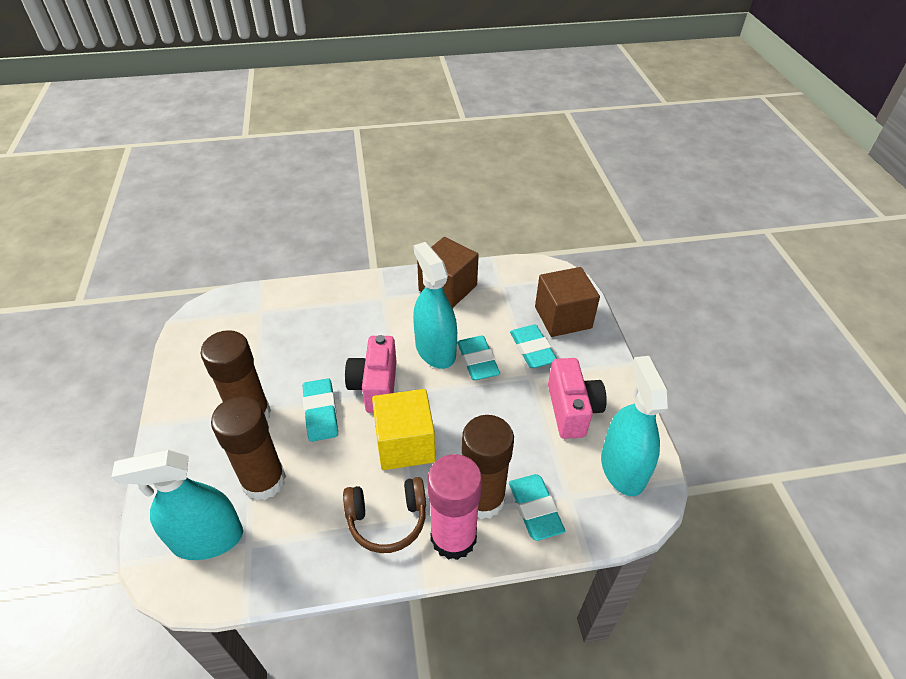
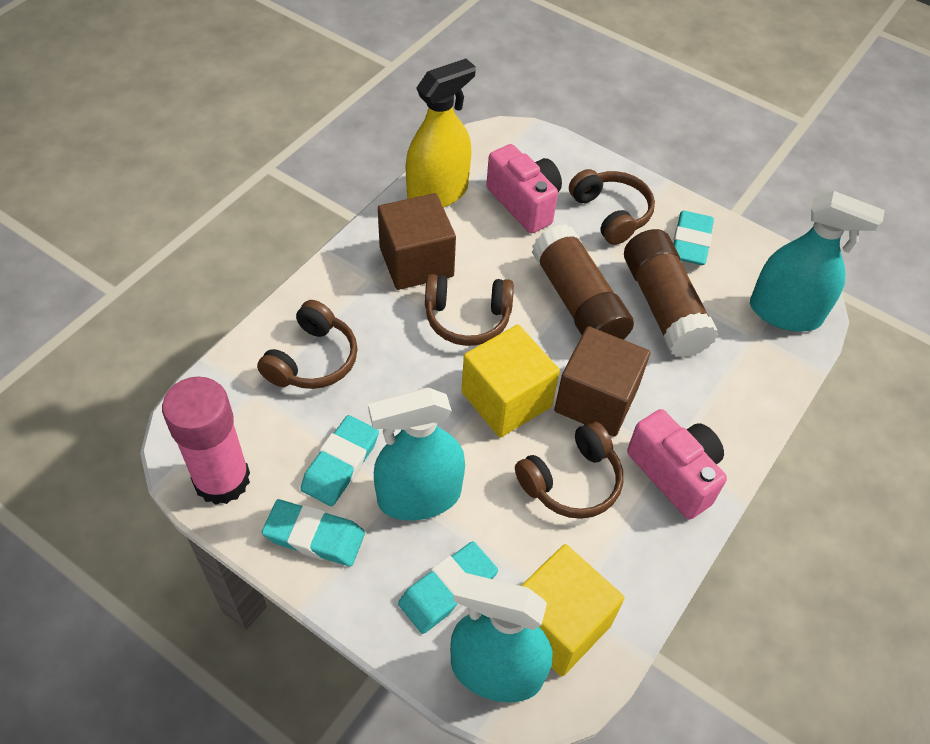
brown glue stick: 3 -> 2
brown headphones: 1 -> 4
yellow cube: 1 -> 2
yellow spray bottle: 0 -> 1

